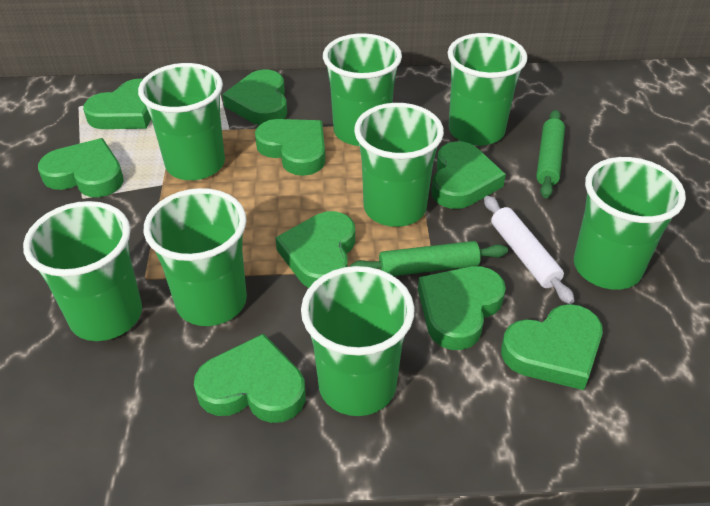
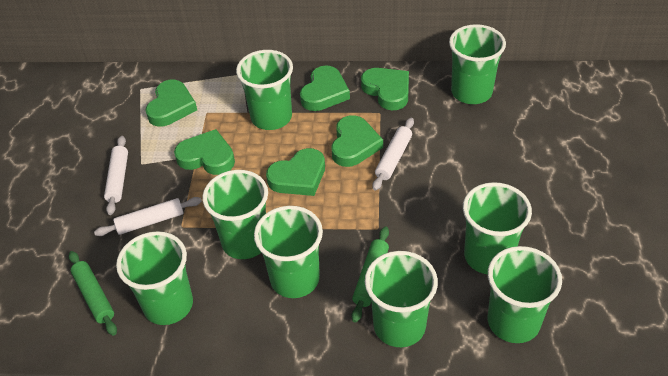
green heart: 9 -> 6
white rolling pin: 1 -> 3

